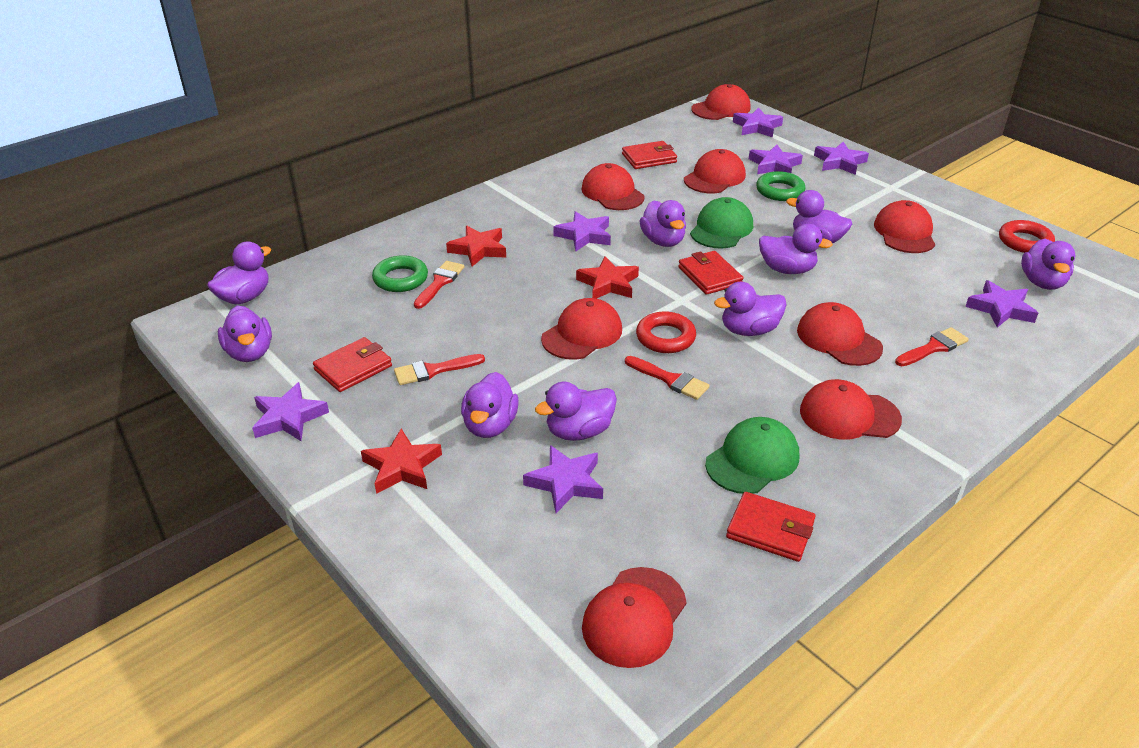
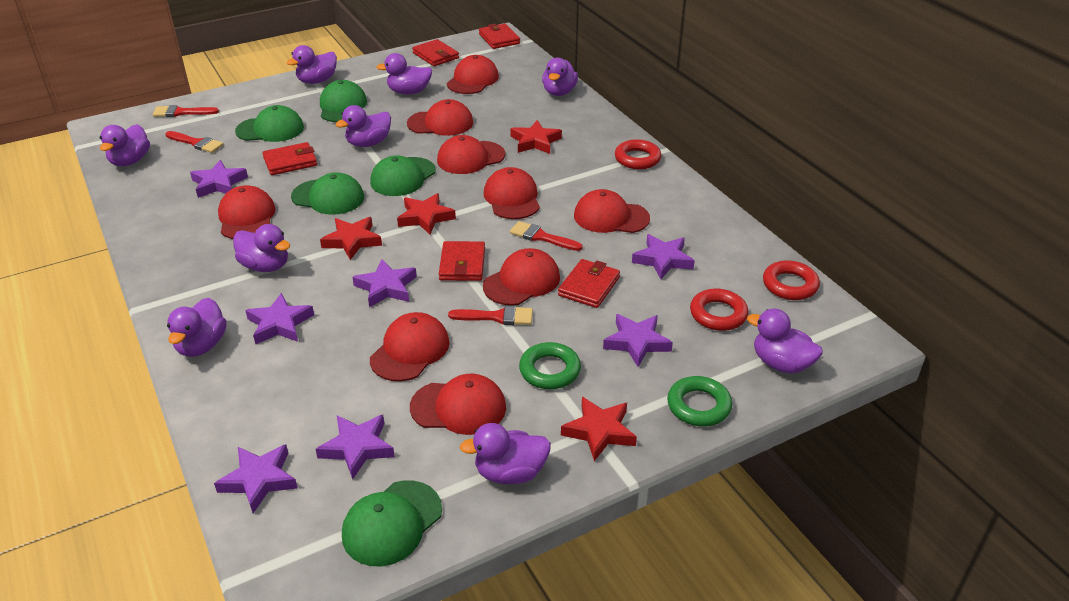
green cap: 2 -> 5
red cap: 8 -> 9
red ring: 2 -> 3
red star: 3 -> 4
red wallet: 4 -> 5

